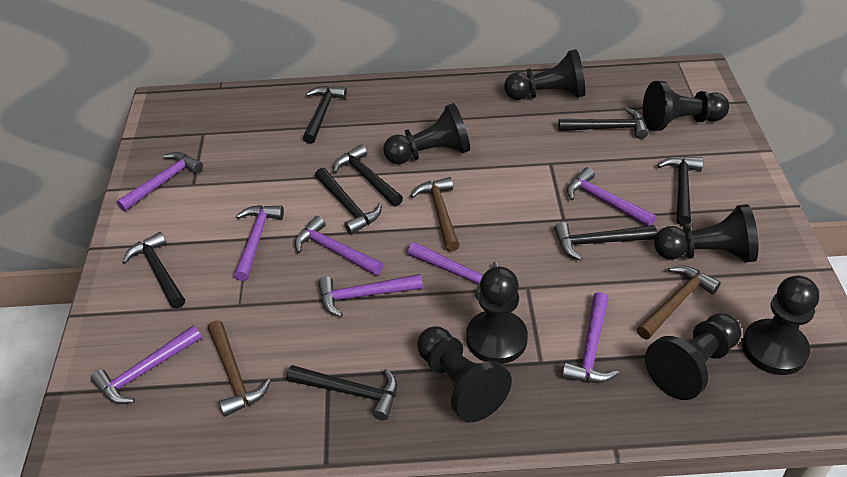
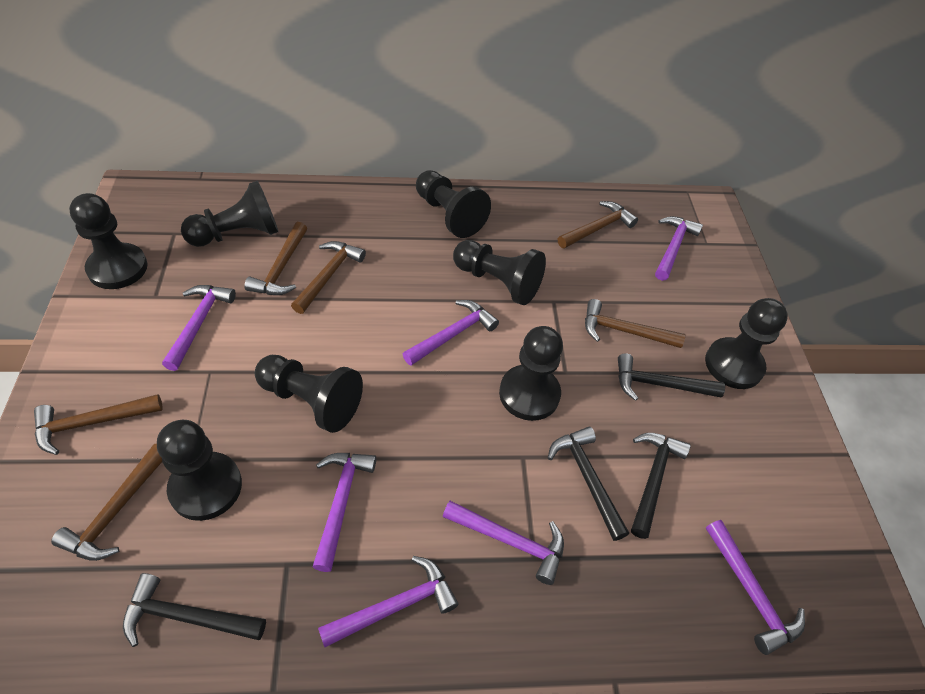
black hammer: 8 -> 4
brown hammer: 3 -> 6
purple hammer: 8 -> 7

